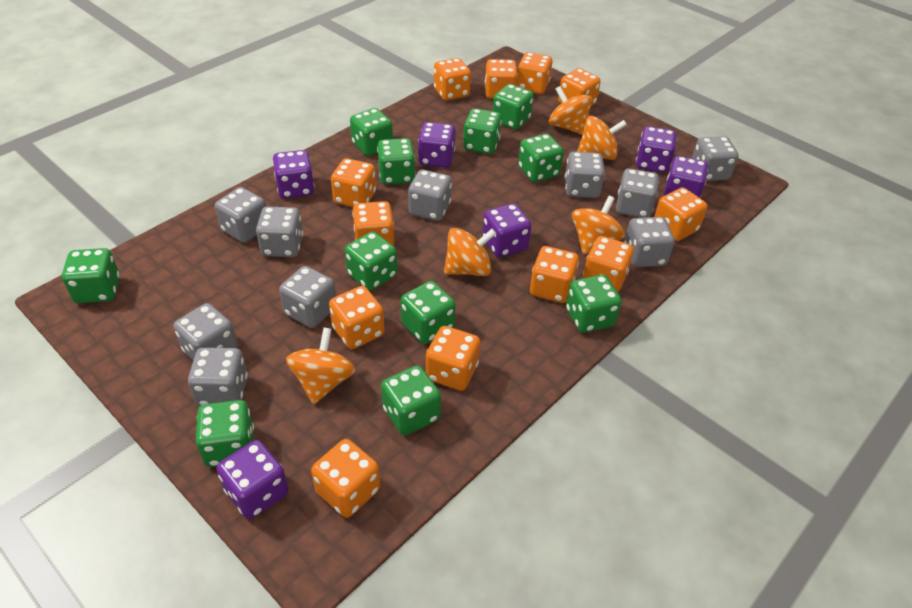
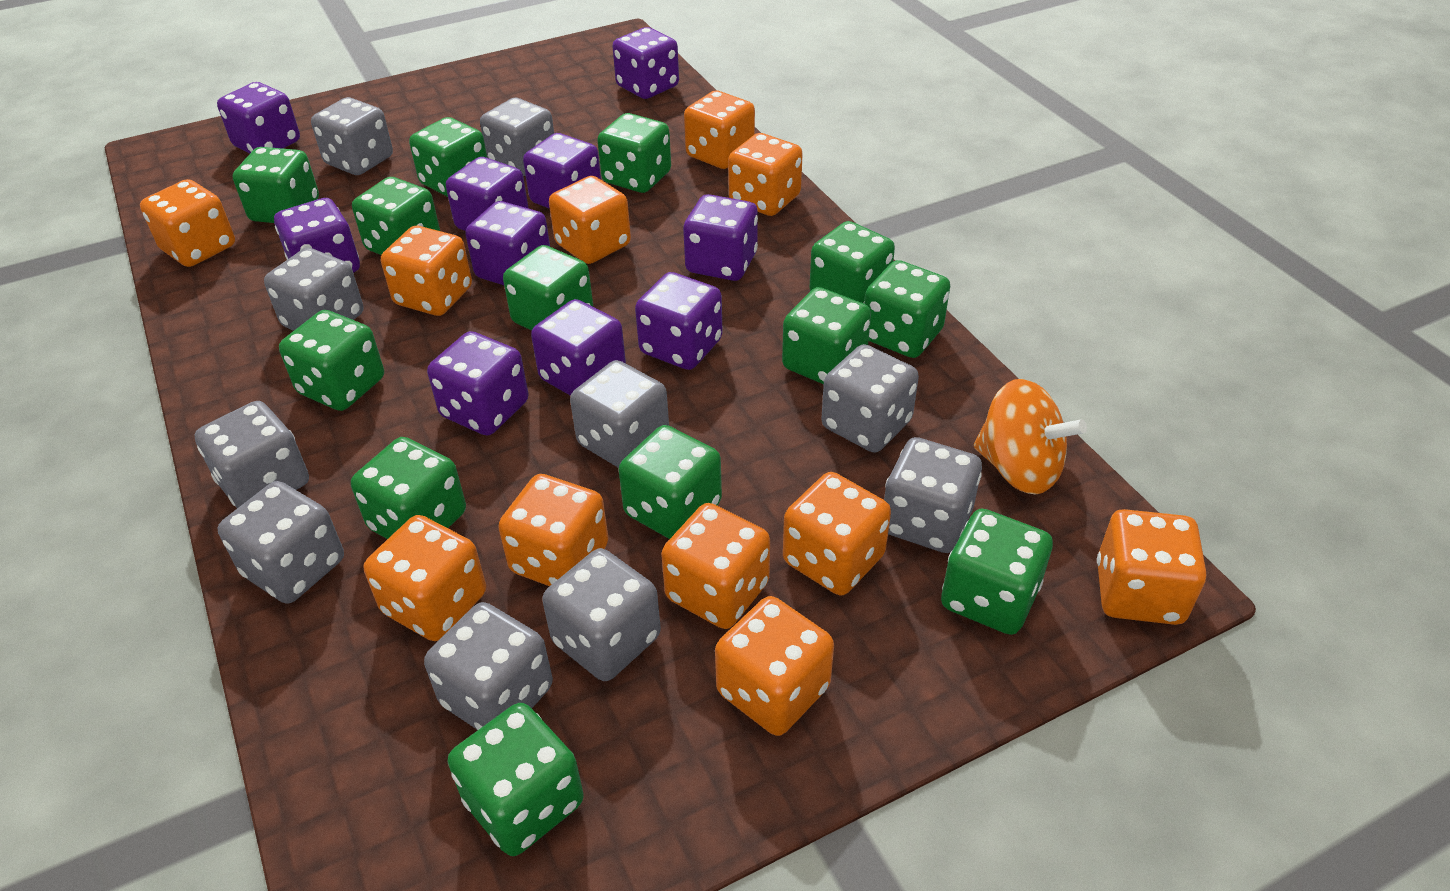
green dice: 11 -> 13
orange dice: 12 -> 11
orange spinning top: 5 -> 1
purple dice: 6 -> 10

